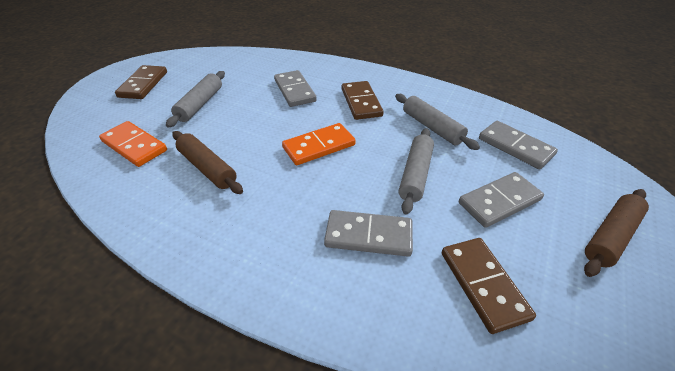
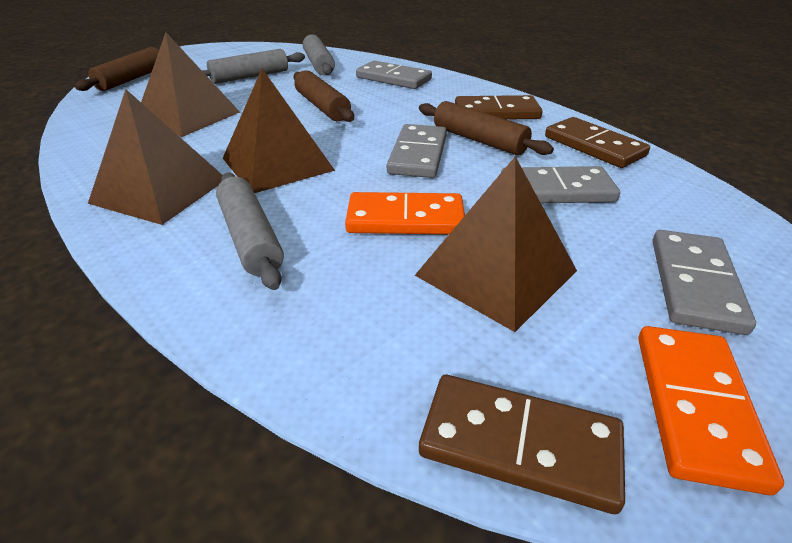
brown pyramid: 0 -> 4
brown rolling pin: 2 -> 3

